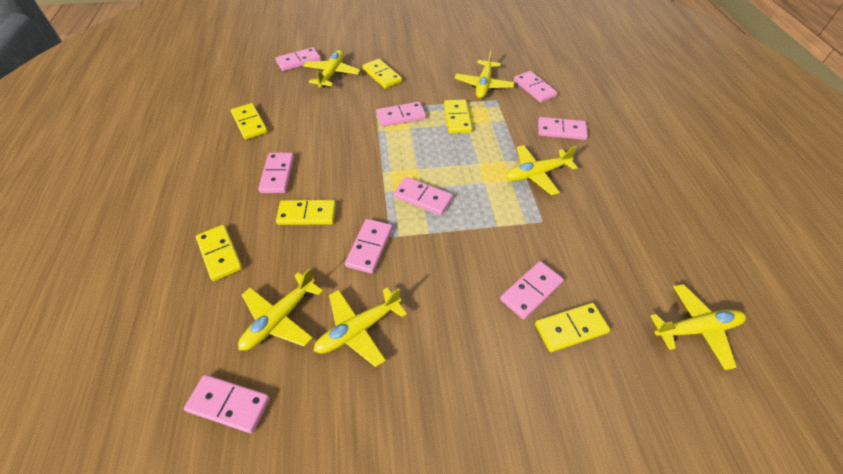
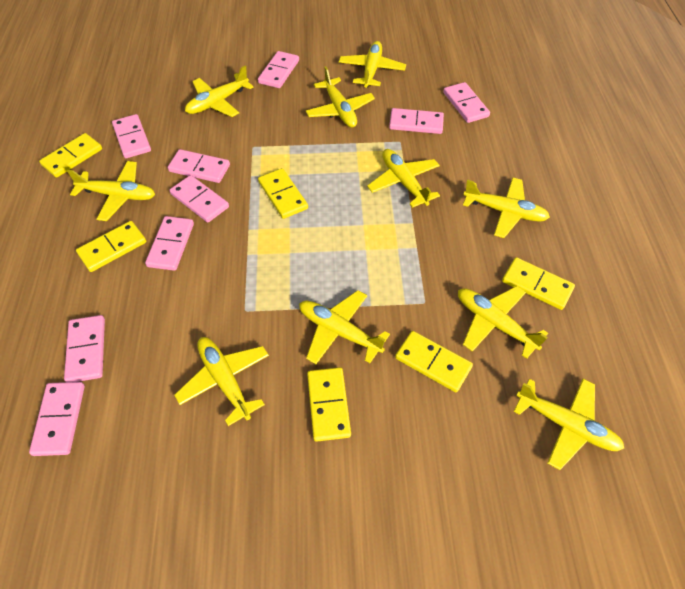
yellow plane: 6 -> 10

